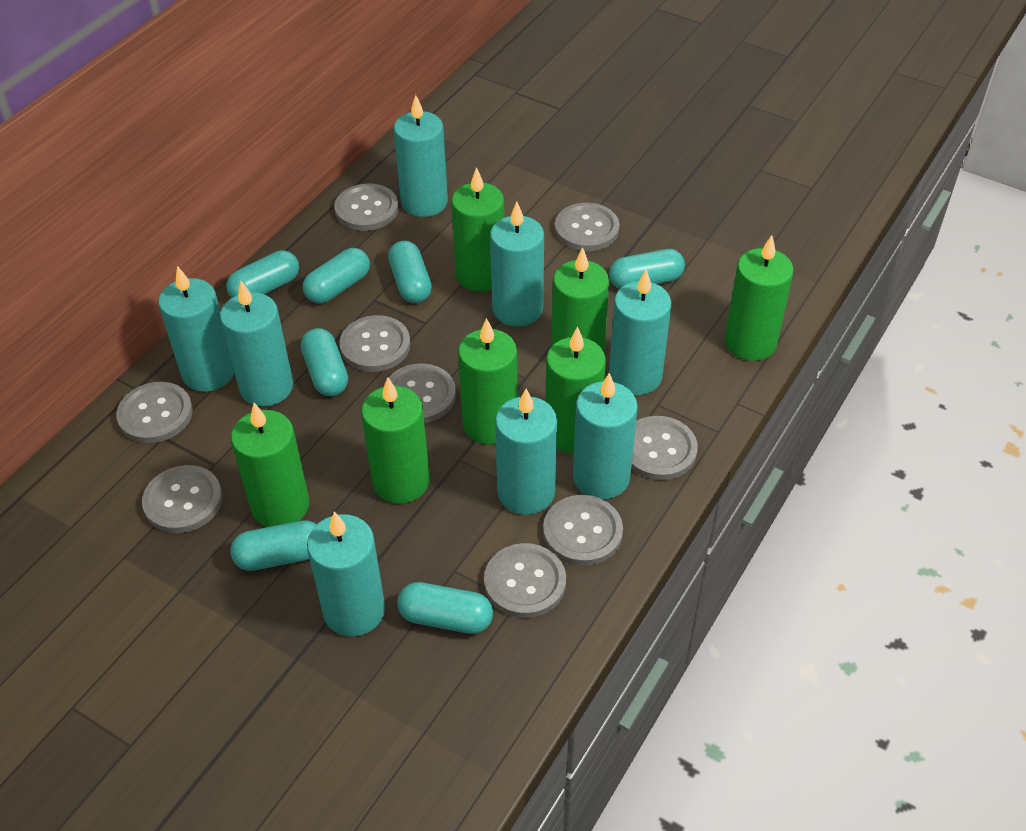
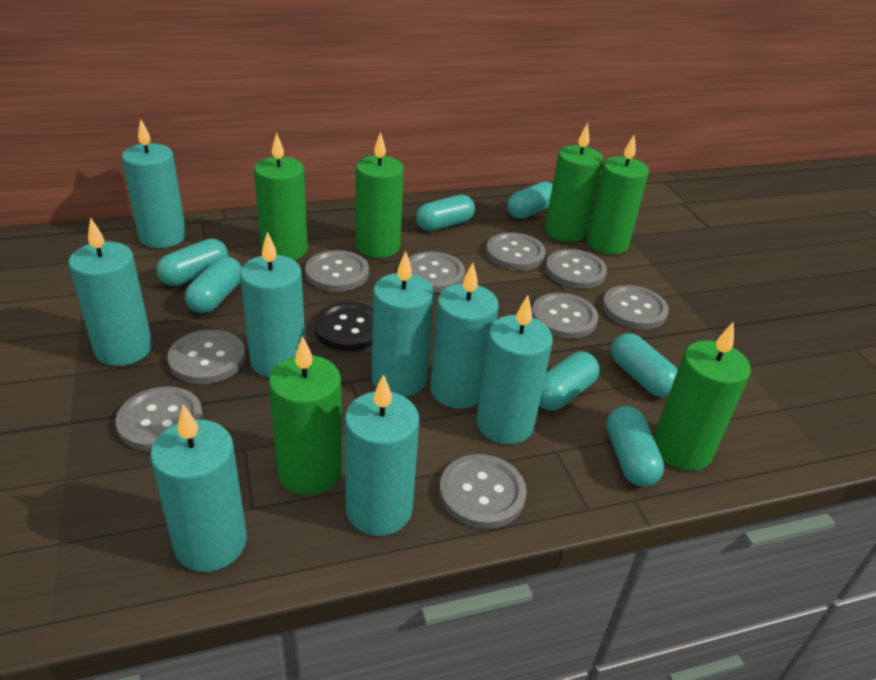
black button: 0 -> 1
green candle: 7 -> 6

